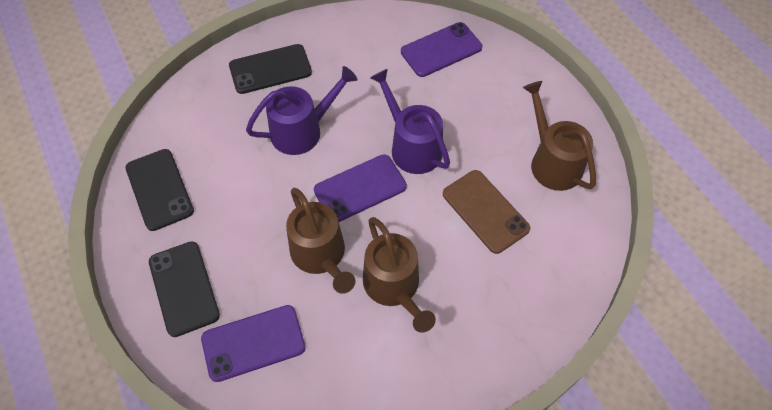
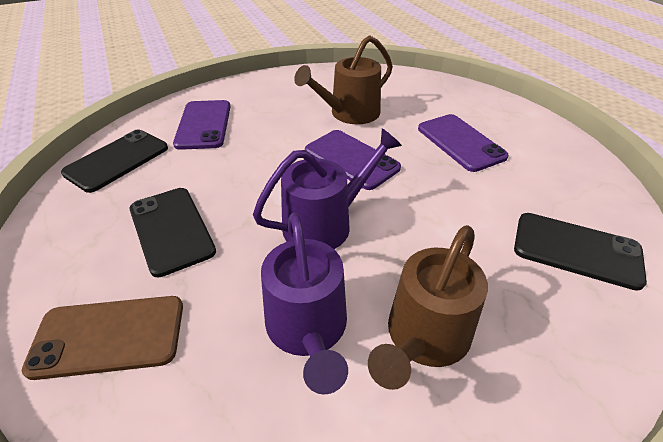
brown watering can: 3 -> 2

